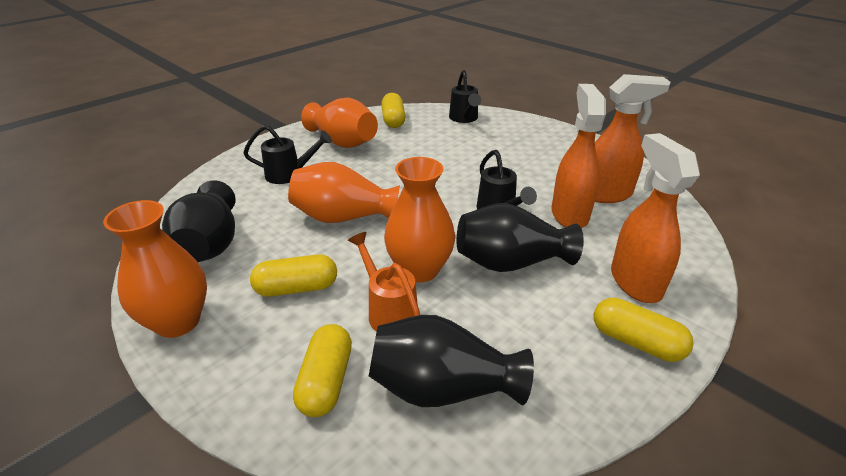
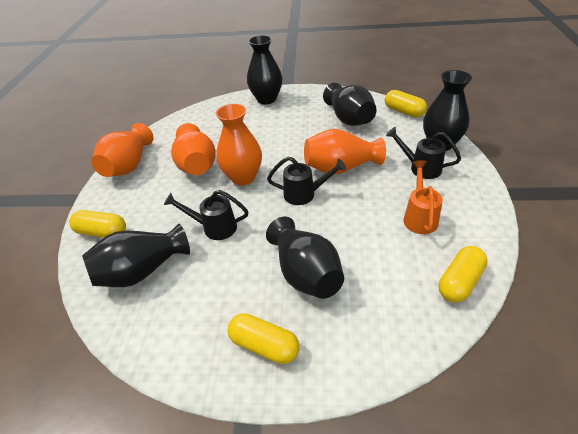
black vase: 3 -> 5
orange spray bottle: 3 -> 0

